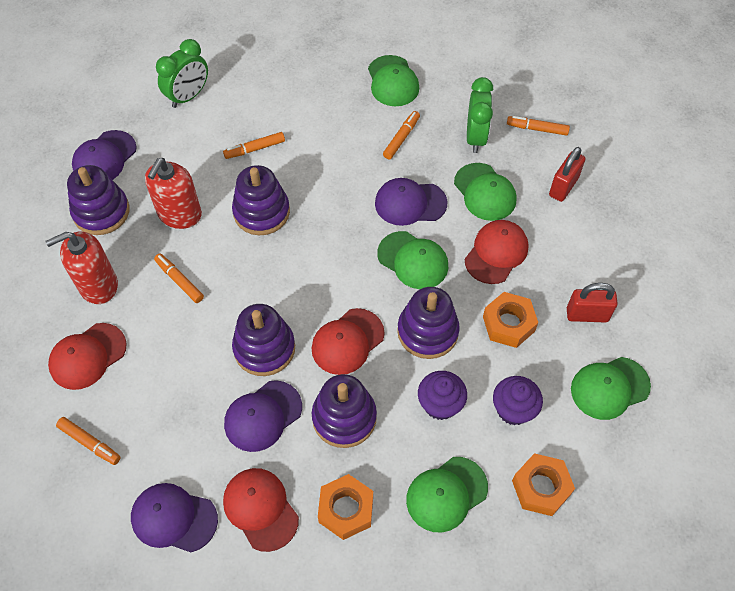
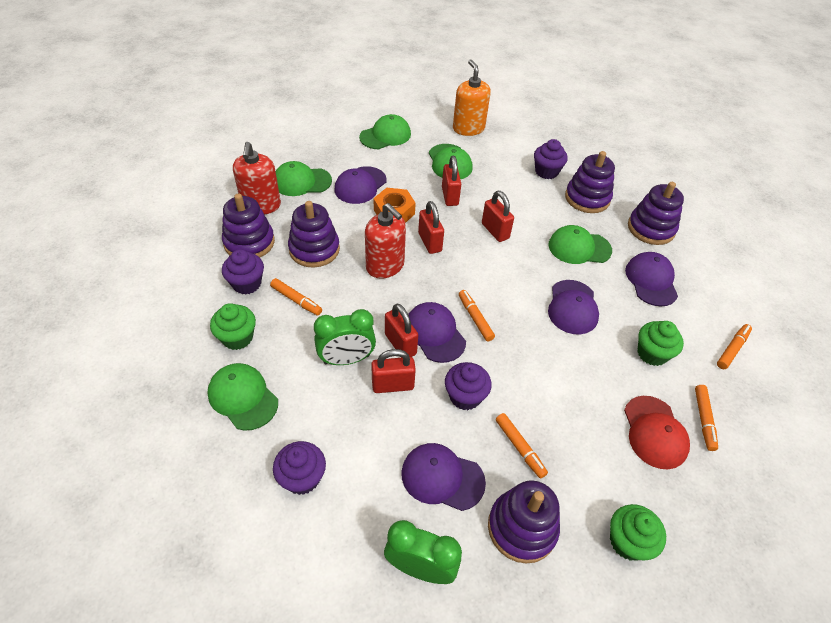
green cupcake: 0 -> 3
orange nut: 3 -> 1
orange soap dispenser: 0 -> 1
purple cap: 4 -> 5
purple cupcake: 2 -> 4
red cap: 4 -> 1
red padlock: 2 -> 5

